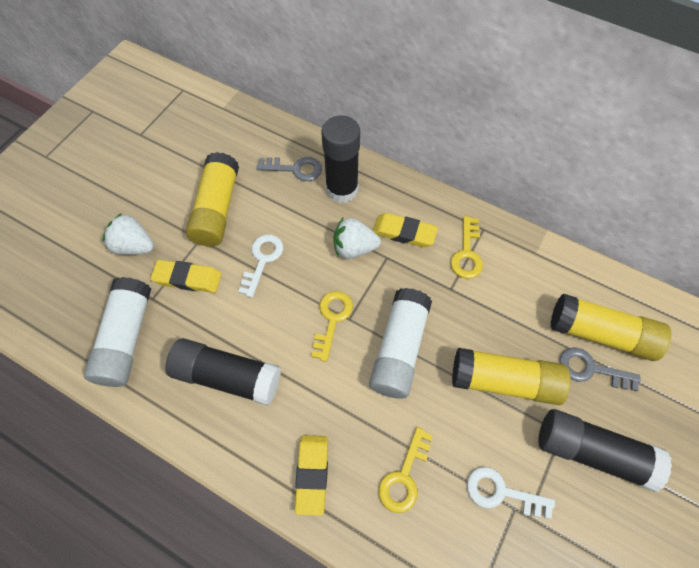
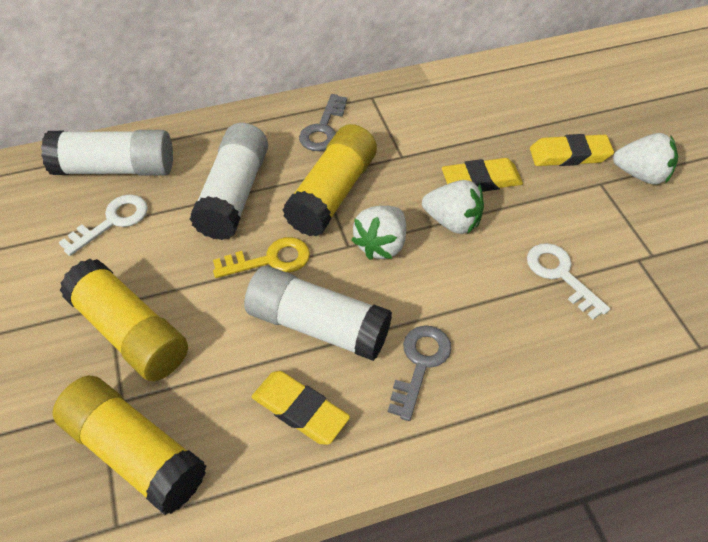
black glue stick: 3 -> 0
white glue stick: 2 -> 3
white strawberry: 2 -> 3
yellow key: 3 -> 1

